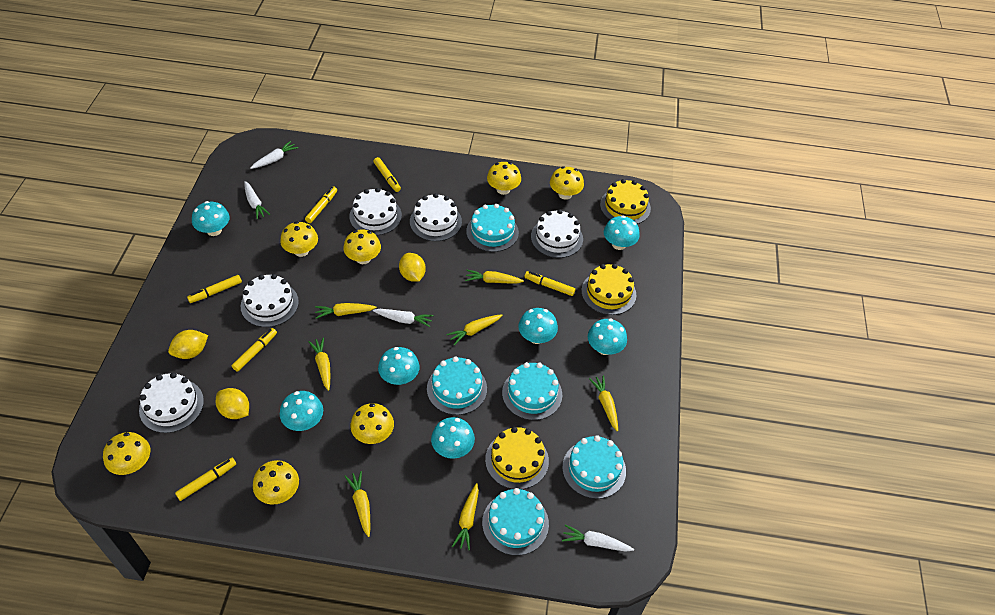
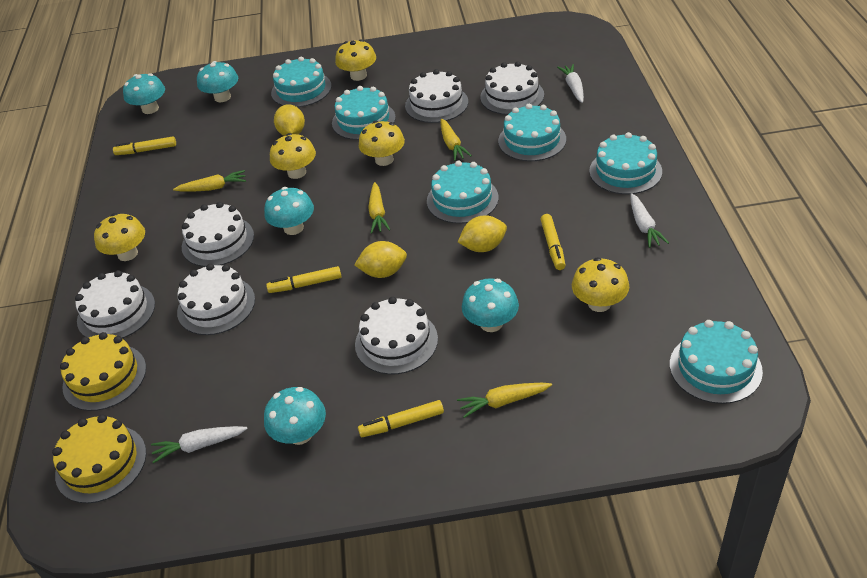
turquoise cake: 5 -> 6
turquoise mushroom: 7 -> 5
white cake: 5 -> 6
white carrot: 4 -> 3
yellow cake: 3 -> 2
yellow carrot: 7 -> 4
yellow marker: 6 -> 4
yellow mushroom: 7 -> 5

